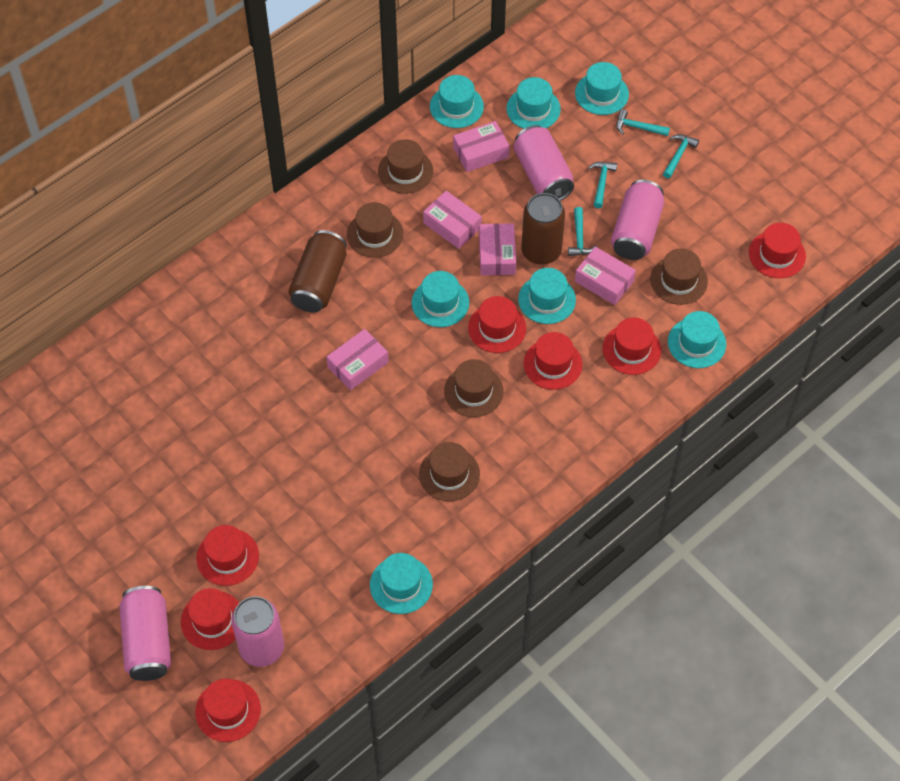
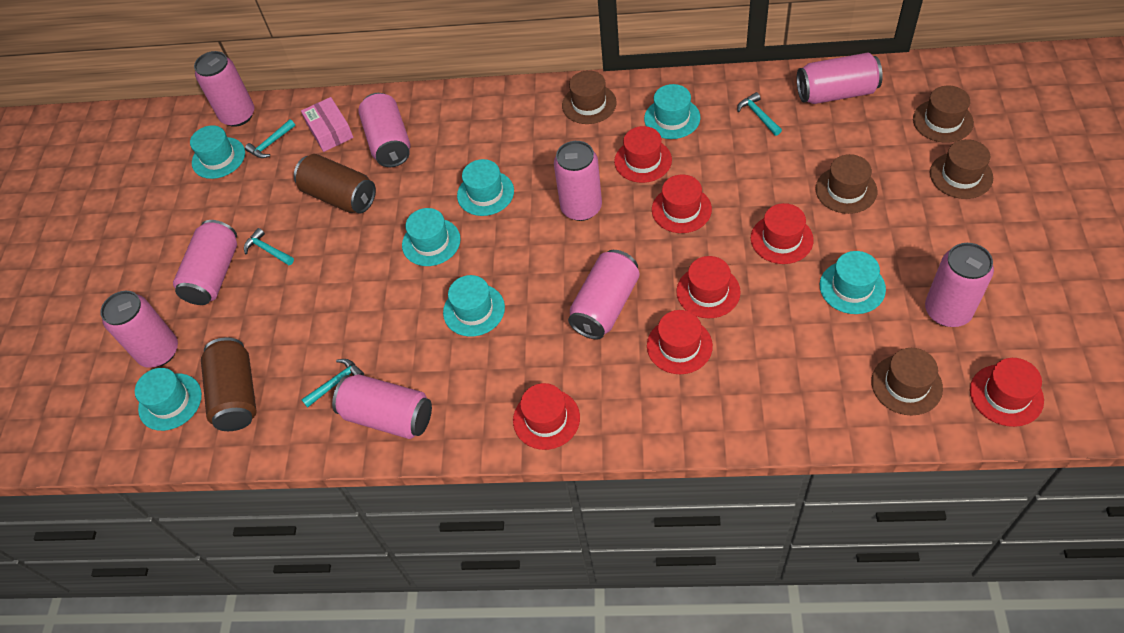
pink box: 5 -> 1
pink can: 4 -> 9

